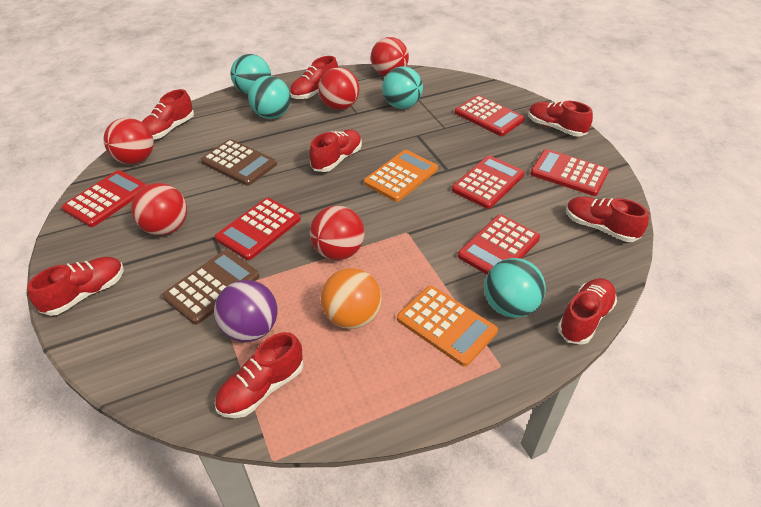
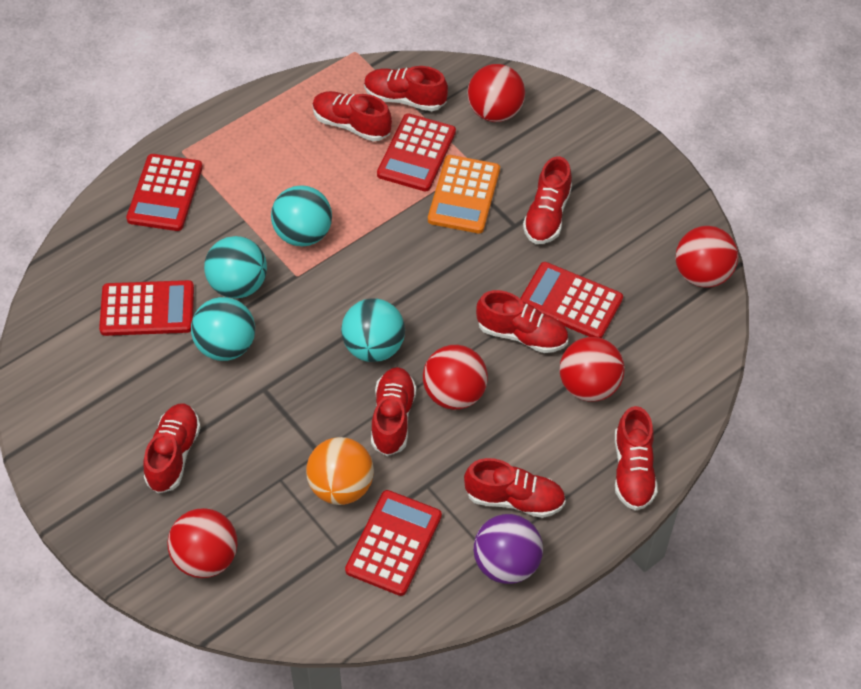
brown calculator: 2 -> 0
orange calculator: 2 -> 1
red calculator: 6 -> 5

